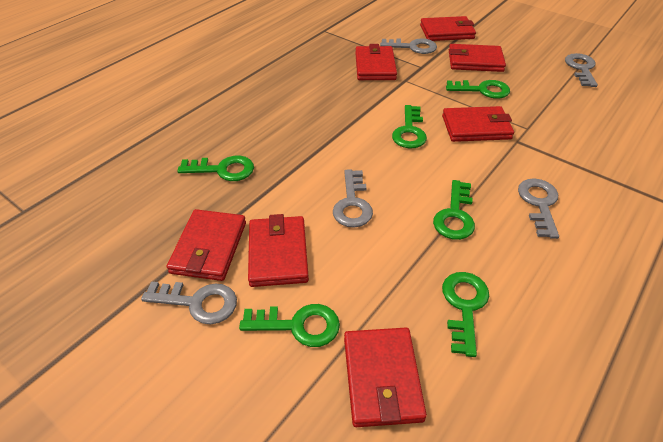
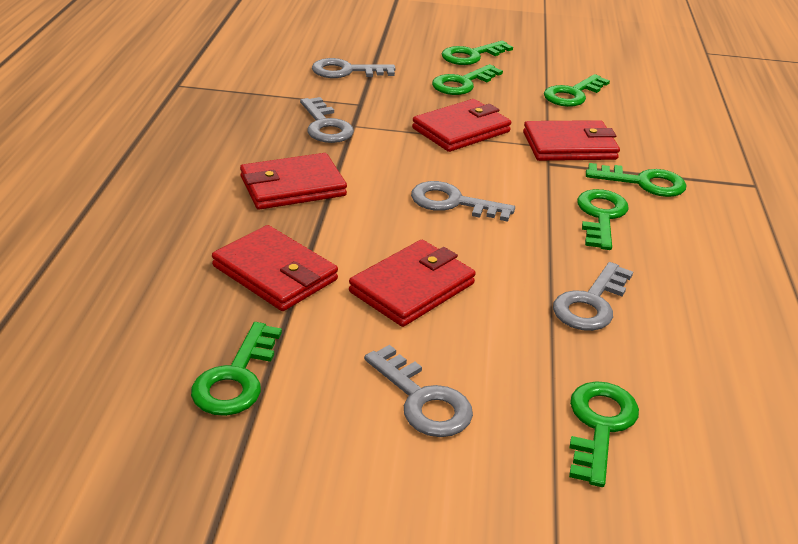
green key: 6 -> 7
red wallet: 7 -> 5

